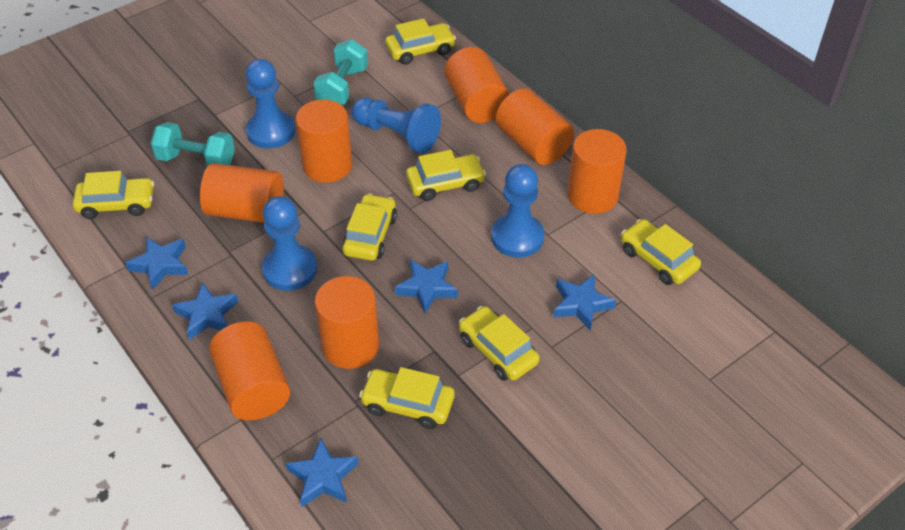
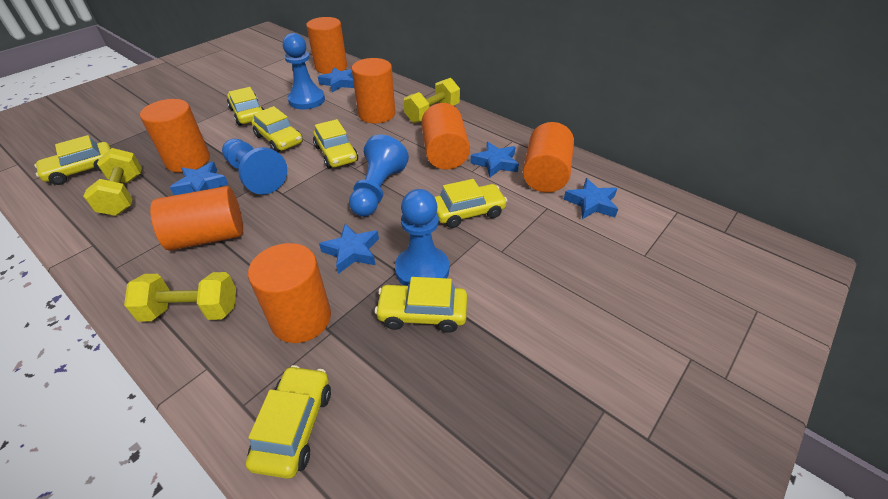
turquoise dumbbell: 2 -> 0
yellow dumbbell: 0 -> 3

